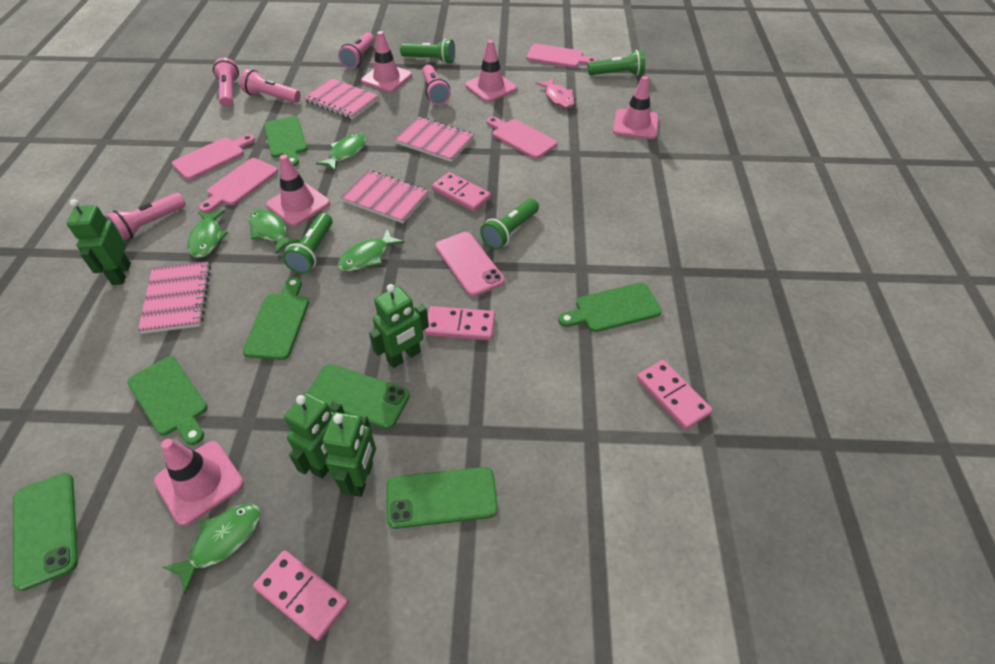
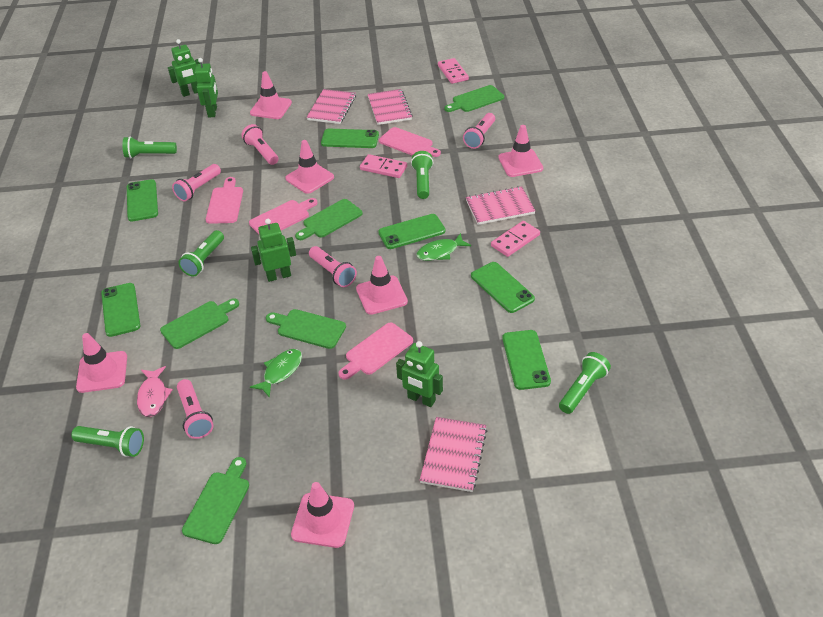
green cutting board: 4 -> 5
green fish: 5 -> 2
green flashlight: 4 -> 5
green phone: 3 -> 6
pink domino: 4 -> 3
pink phone: 1 -> 0
pink traffic cone: 5 -> 6

